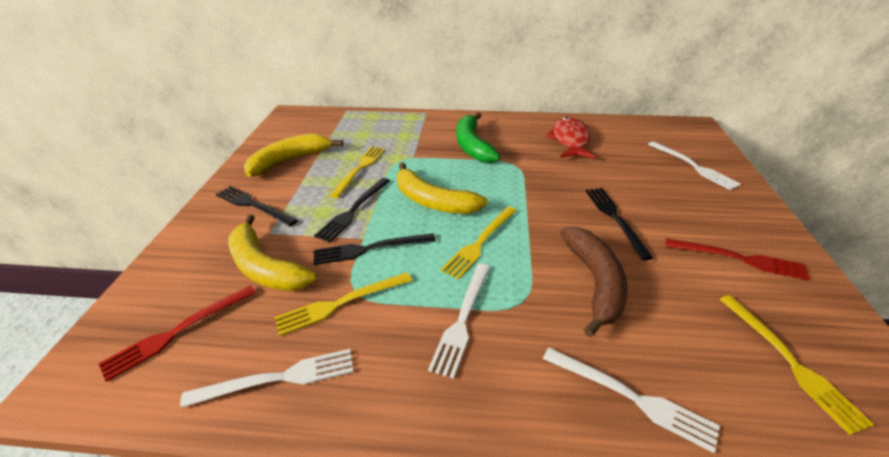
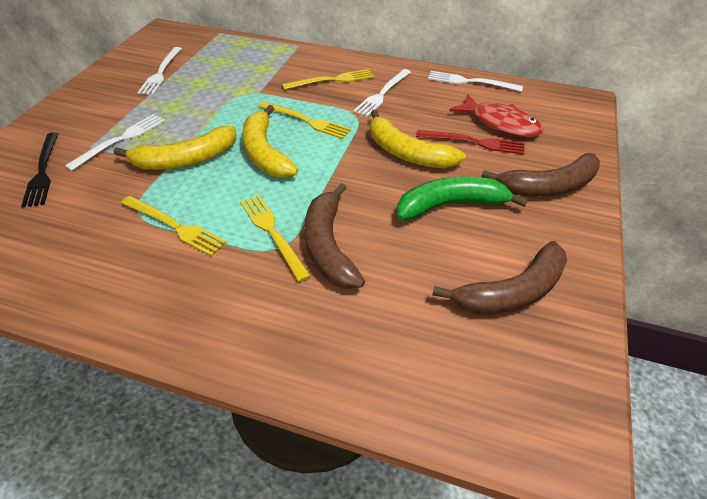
black fork: 4 -> 1
brown banana: 1 -> 3
red fork: 2 -> 1

